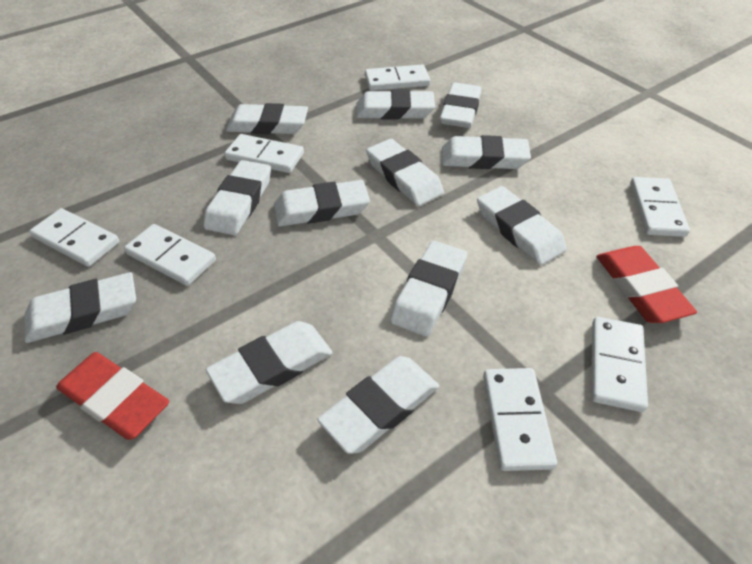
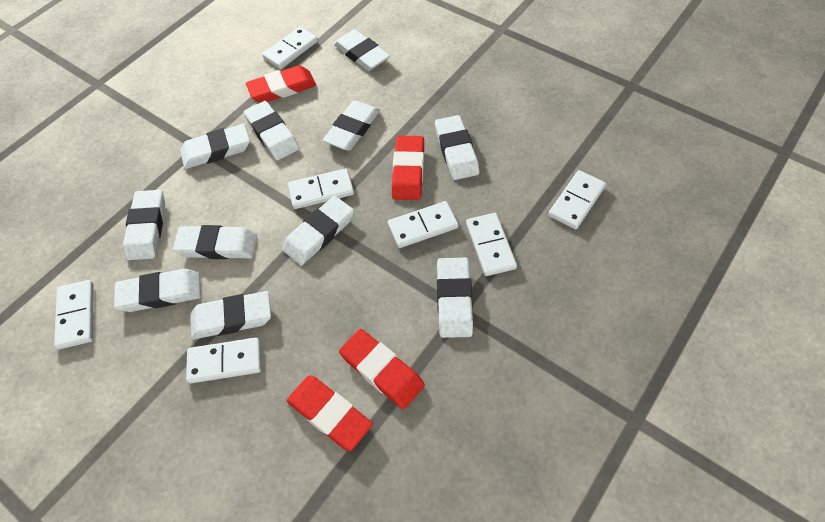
red eraser: 2 -> 4
white eraser: 12 -> 11

